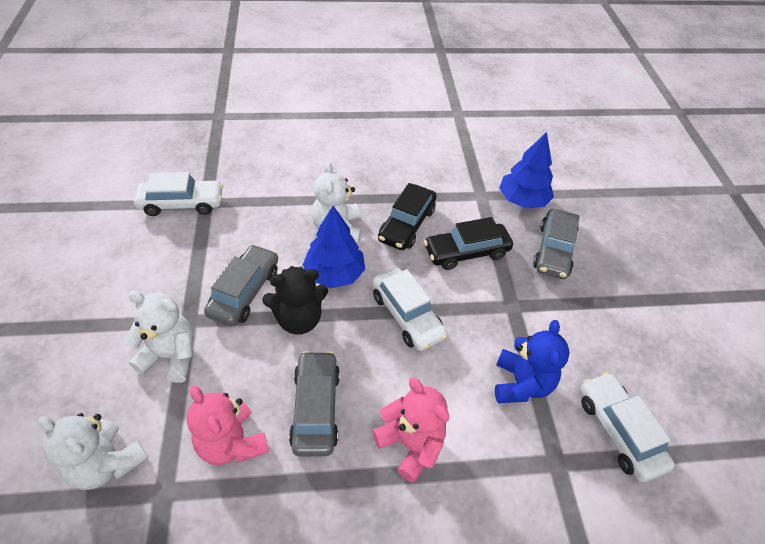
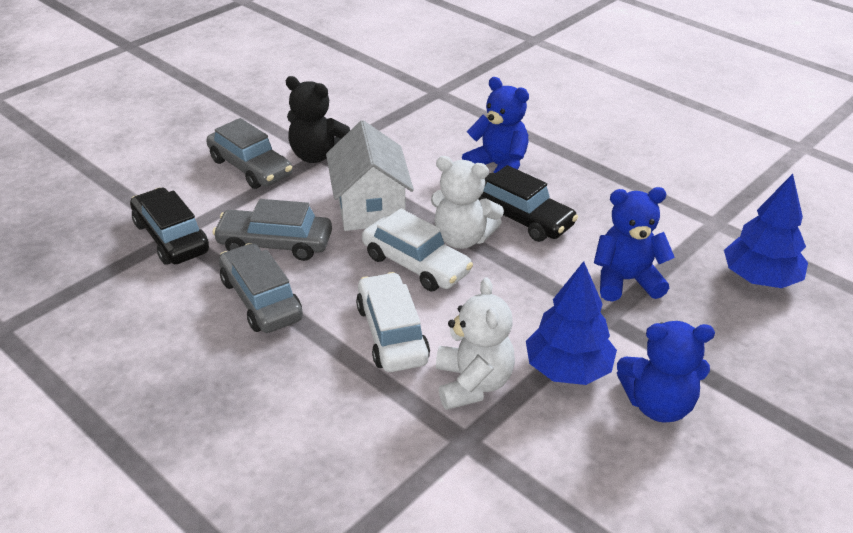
blue teddy bear: 1 -> 3
pink teddy bear: 2 -> 0
white car: 3 -> 2
white house: 0 -> 1
white teddy bear: 3 -> 2

